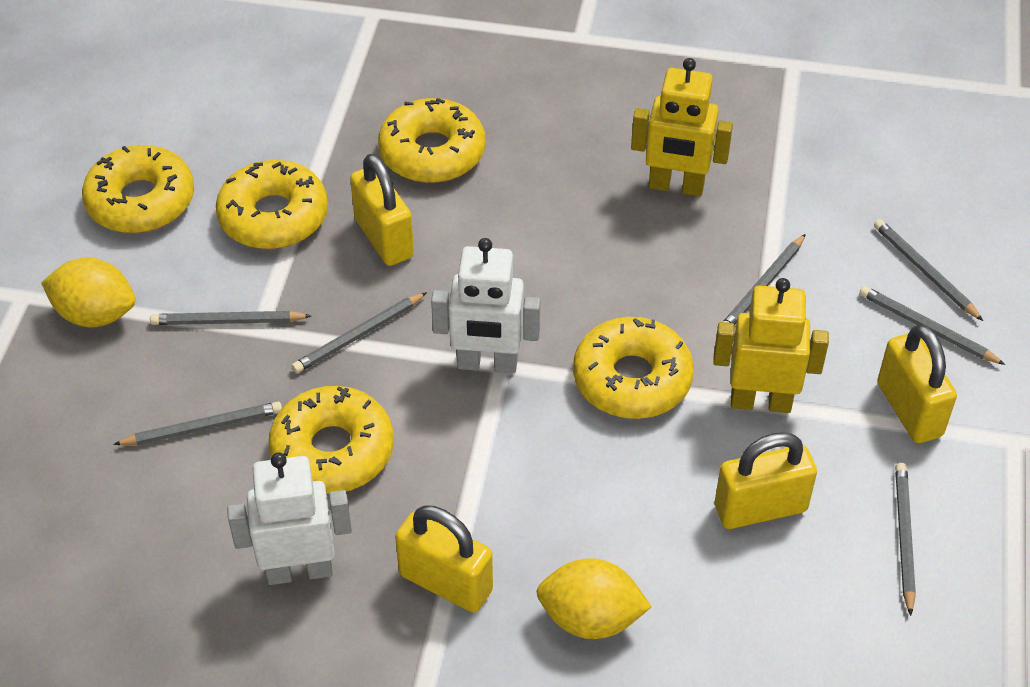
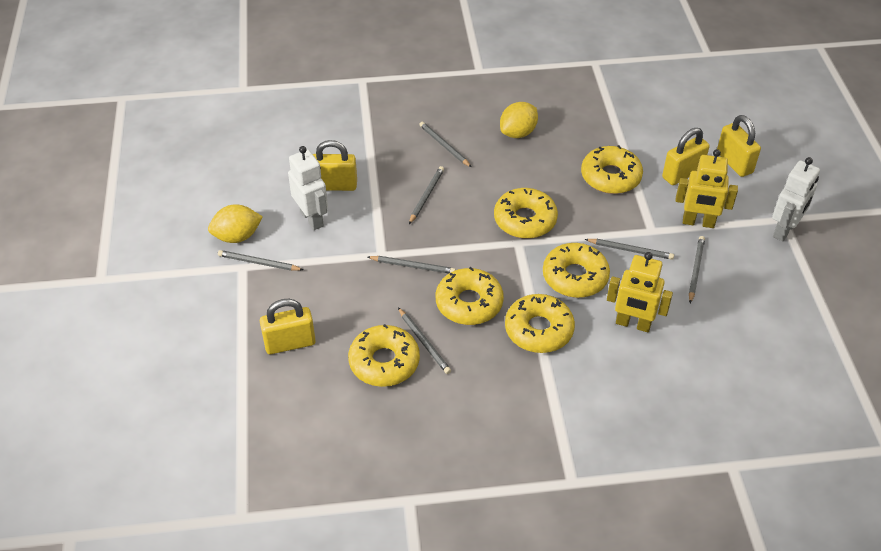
yellow donut: 5 -> 6

